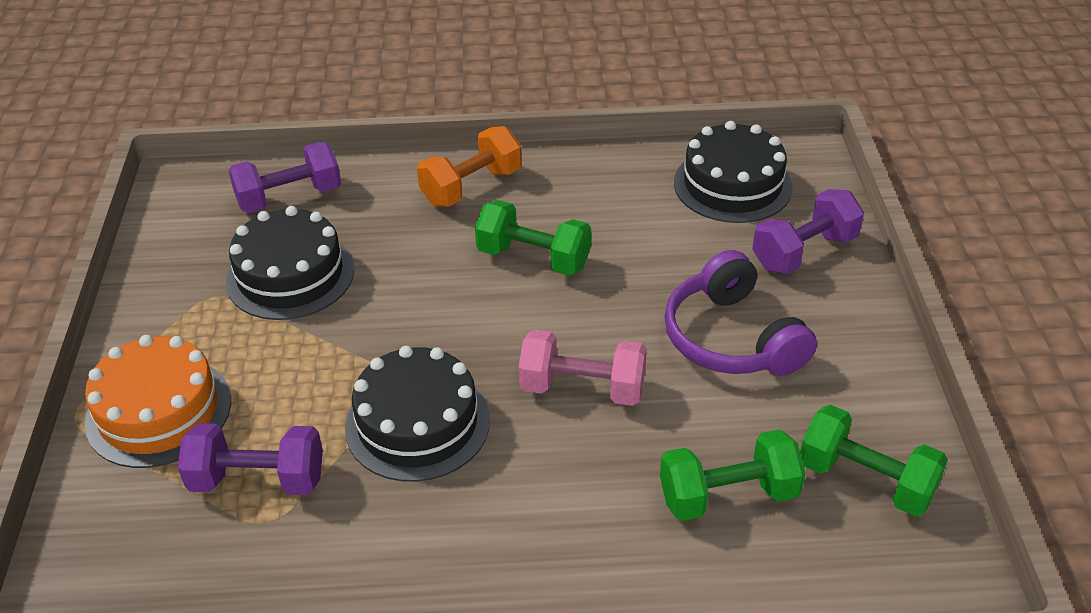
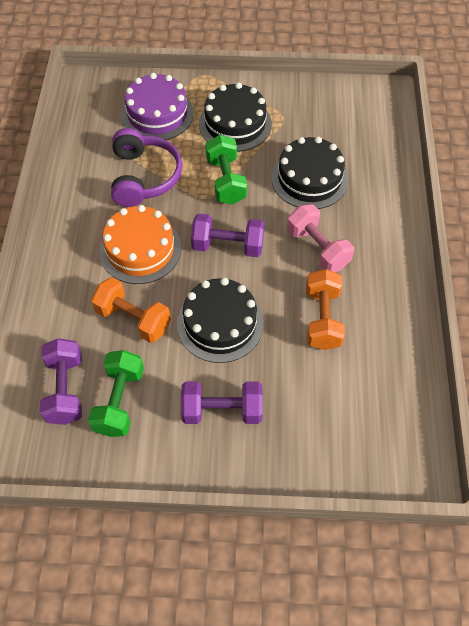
green dumbbell: 3 -> 2
orange dumbbell: 1 -> 2
purple cake: 0 -> 1

